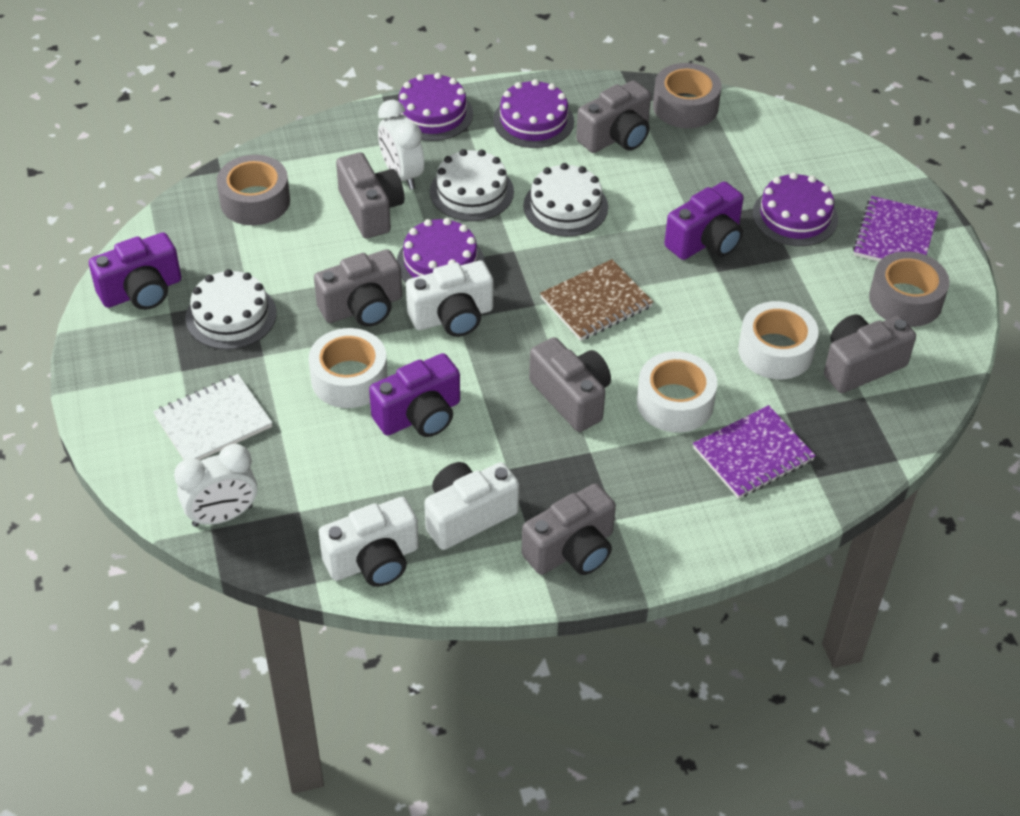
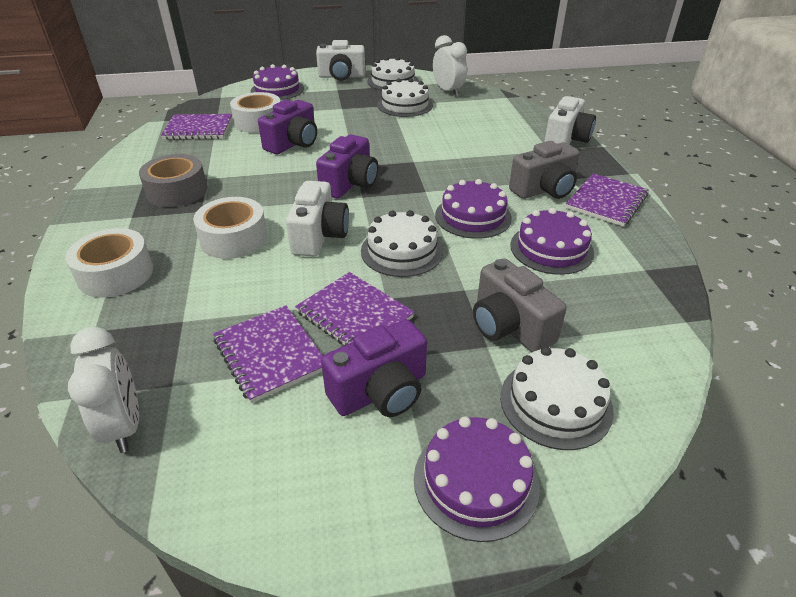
brown notebook: 1 -> 0
grey camera: 6 -> 2
grey tape: 3 -> 1
purple notebook: 2 -> 4
white cake: 3 -> 4
white notebook: 1 -> 0

